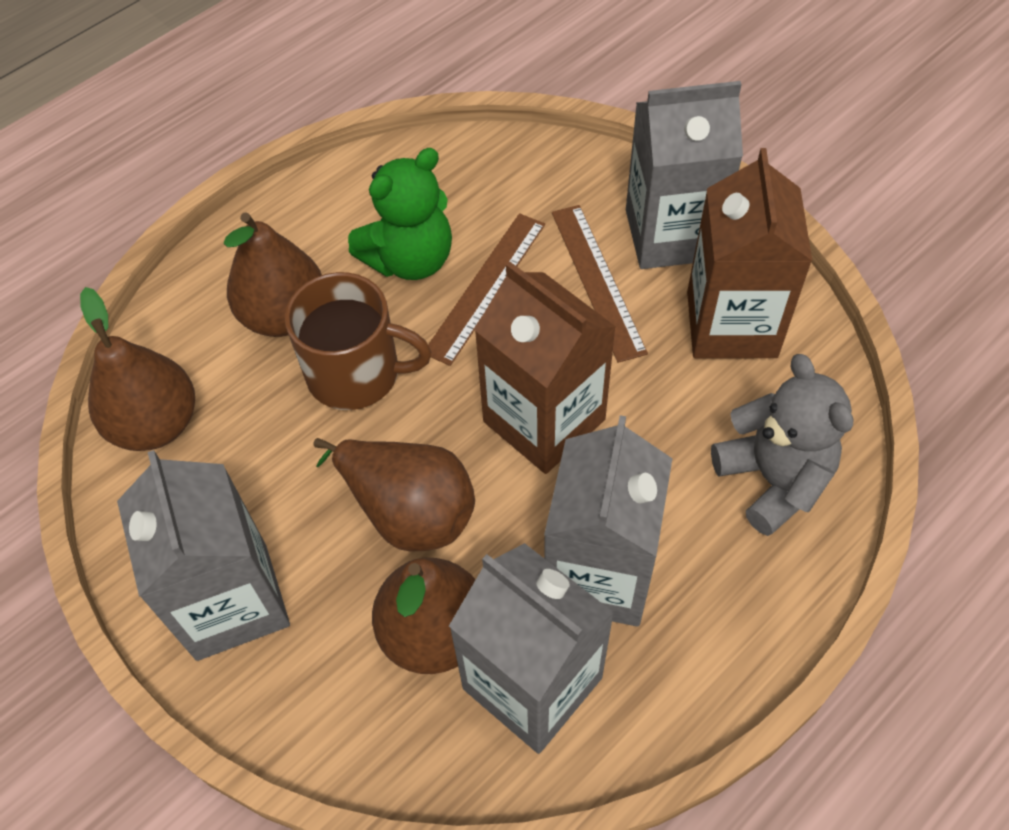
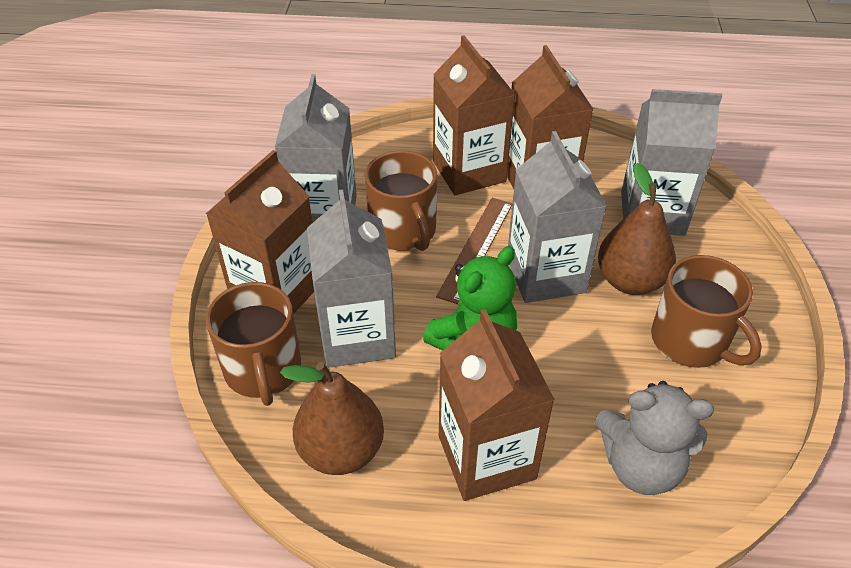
brown carton: 2 -> 4
brown mug: 1 -> 3
brown pear: 4 -> 2
brown ruler: 2 -> 1

